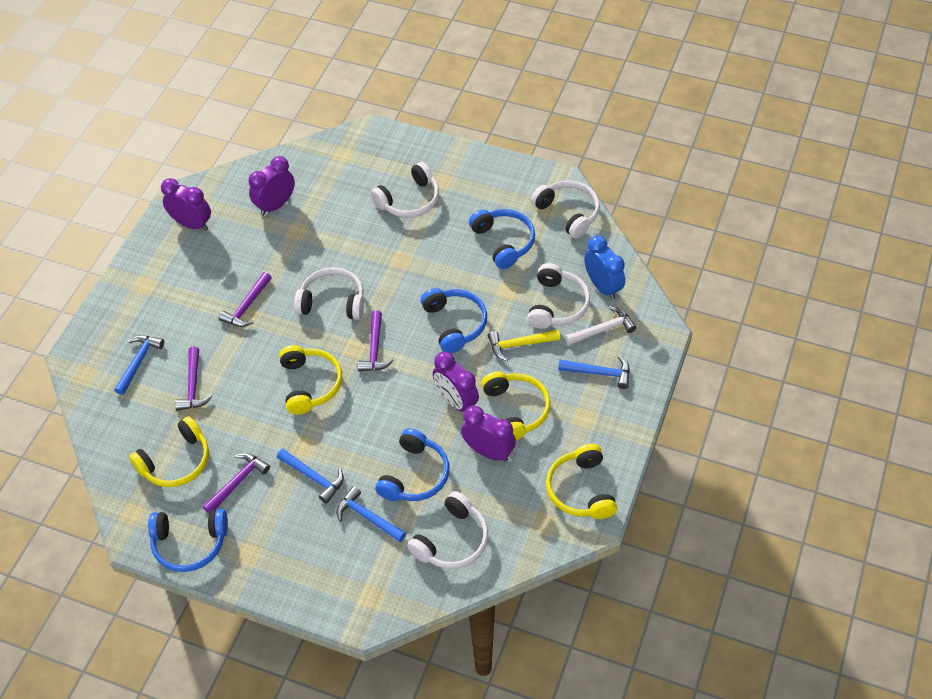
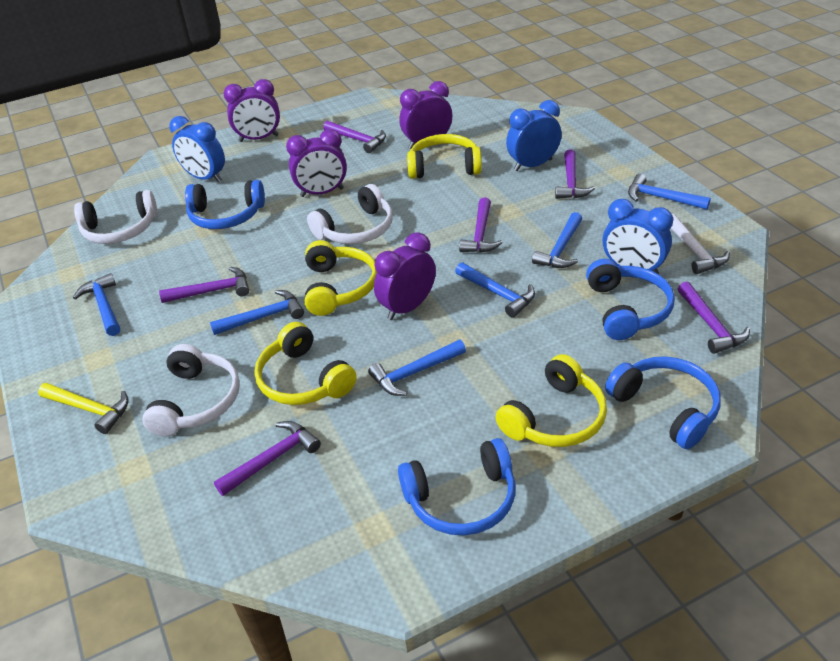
blue clock: 1 -> 3
blue hammer: 4 -> 6
purple hammer: 4 -> 6
white headphones: 5 -> 3

